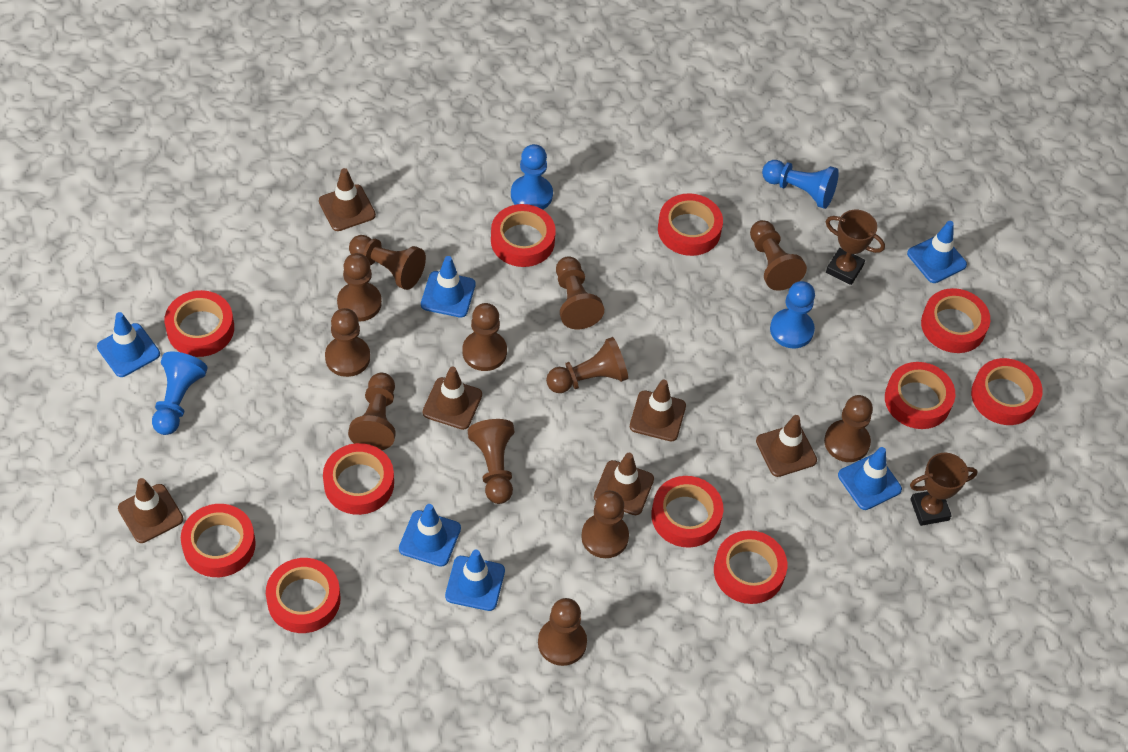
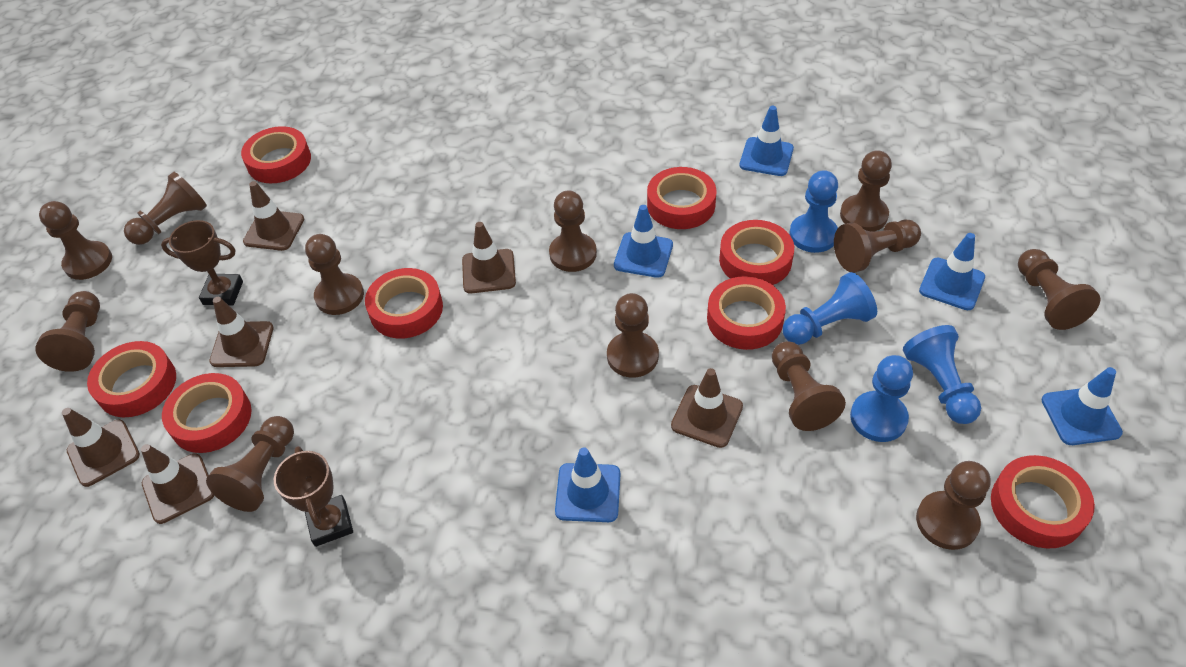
blue traffic cone: 6 -> 5
red tape: 11 -> 8

